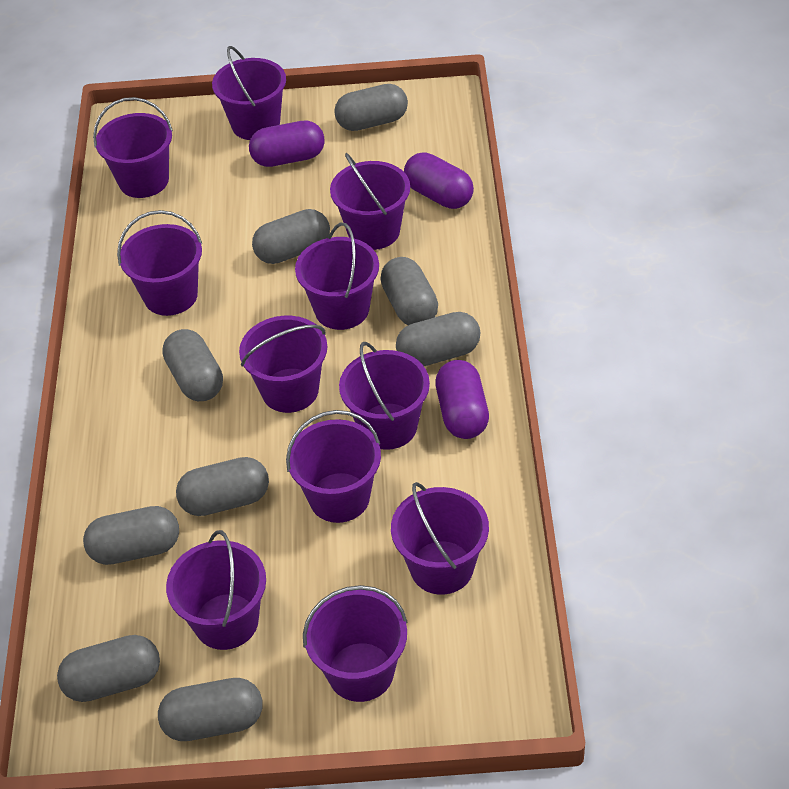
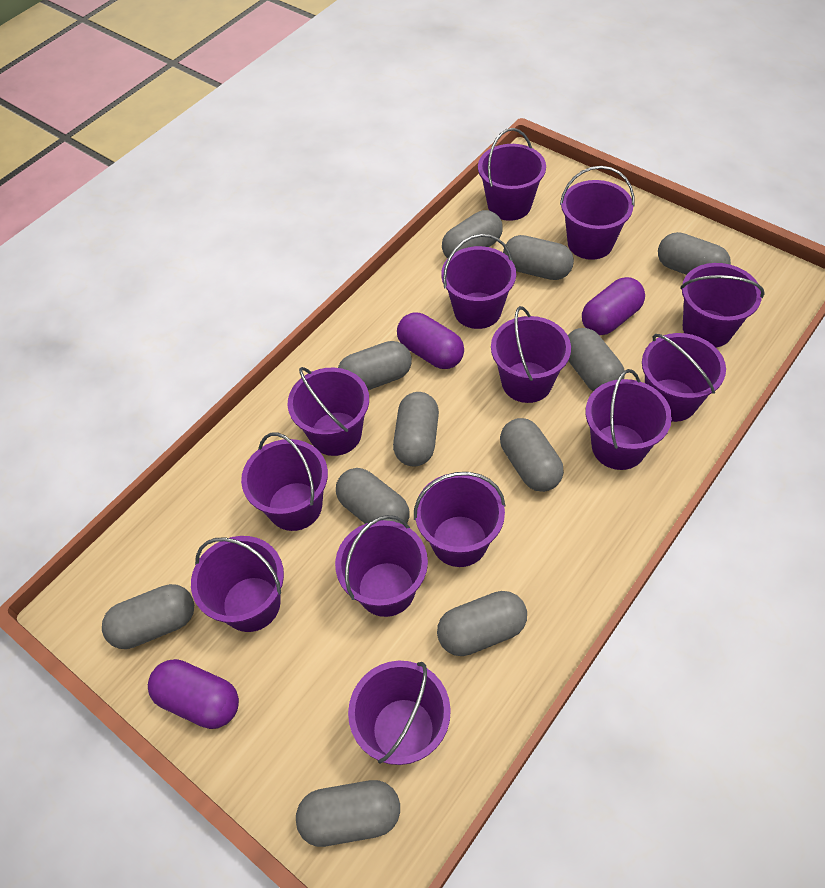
grey capsule: 9 -> 11
purple bucket: 11 -> 13

